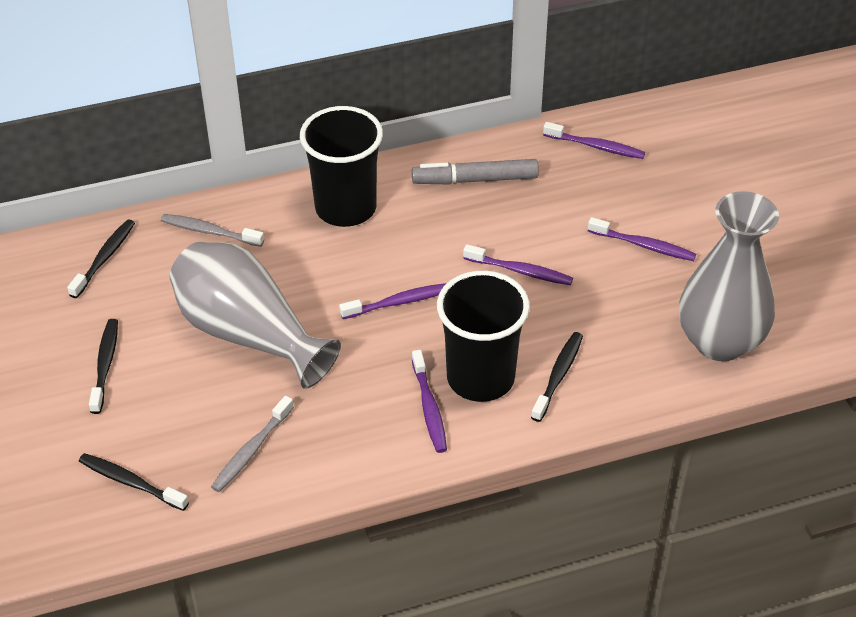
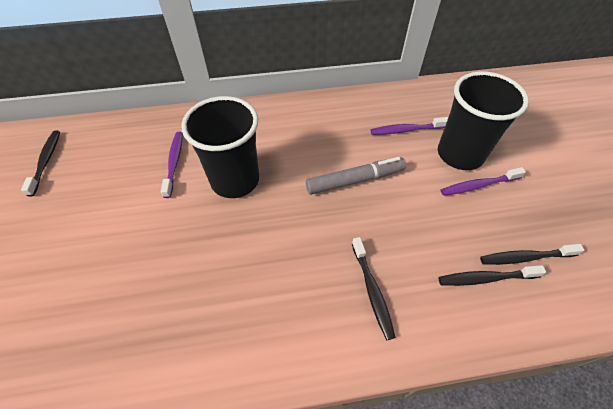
grey toothbrush: 2 -> 0
grey vase: 2 -> 0
purple toothbrush: 5 -> 3

